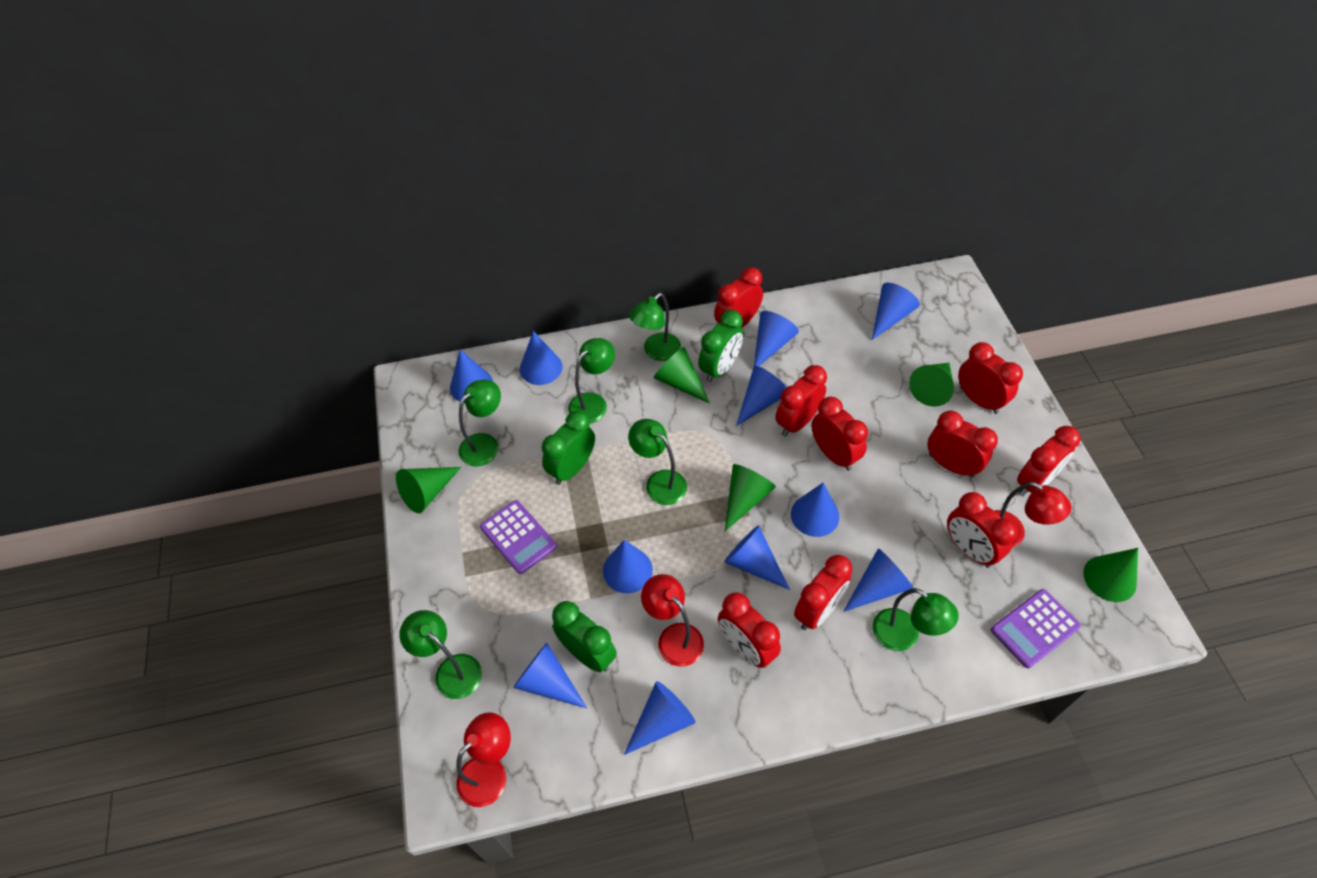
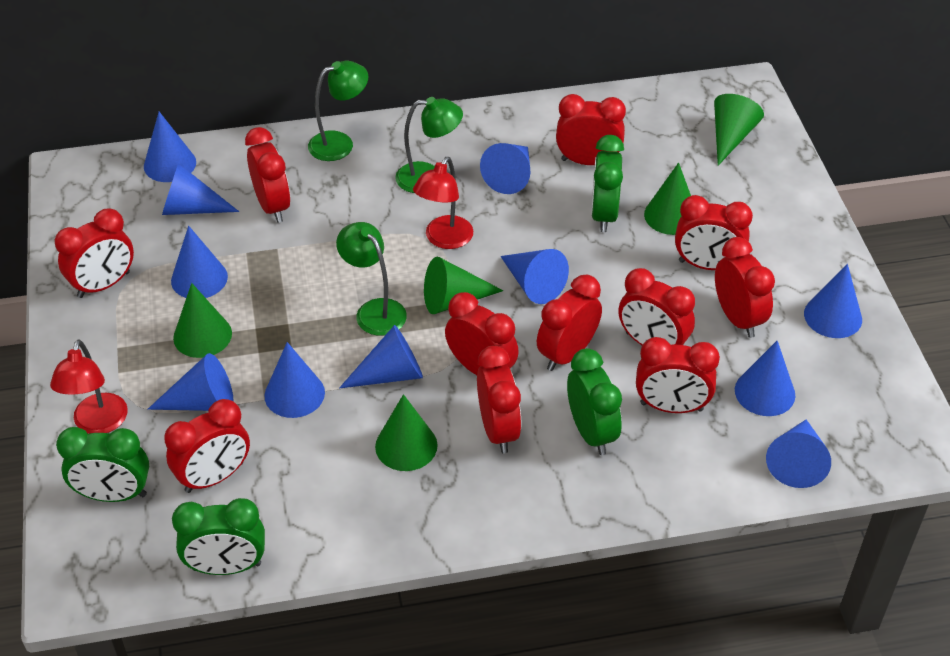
green clock: 3 -> 4
green lamp: 6 -> 3
purple calculator: 2 -> 0
red clock: 9 -> 11
red lamp: 3 -> 2

